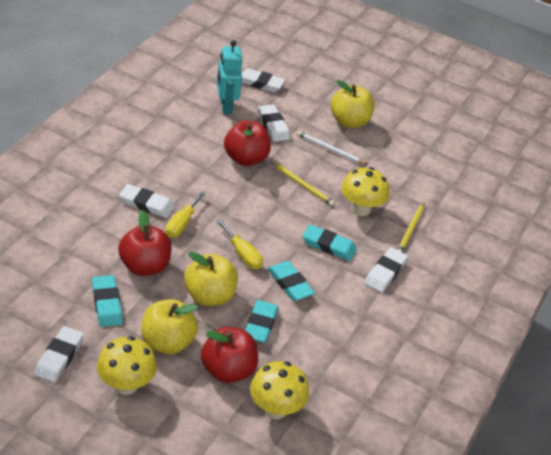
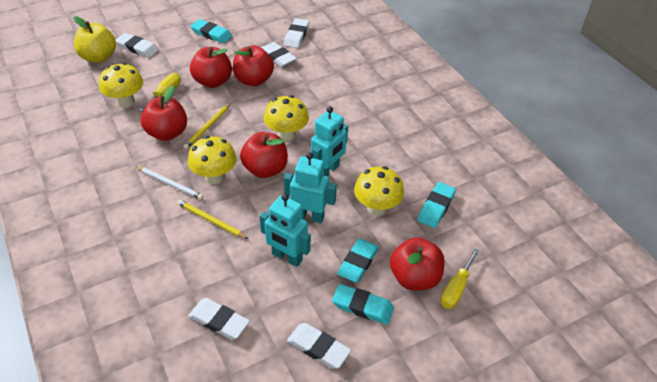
red apple: 3 -> 5
turquoise robot: 1 -> 3
yellow apple: 3 -> 1
yellow mushroom: 3 -> 4

